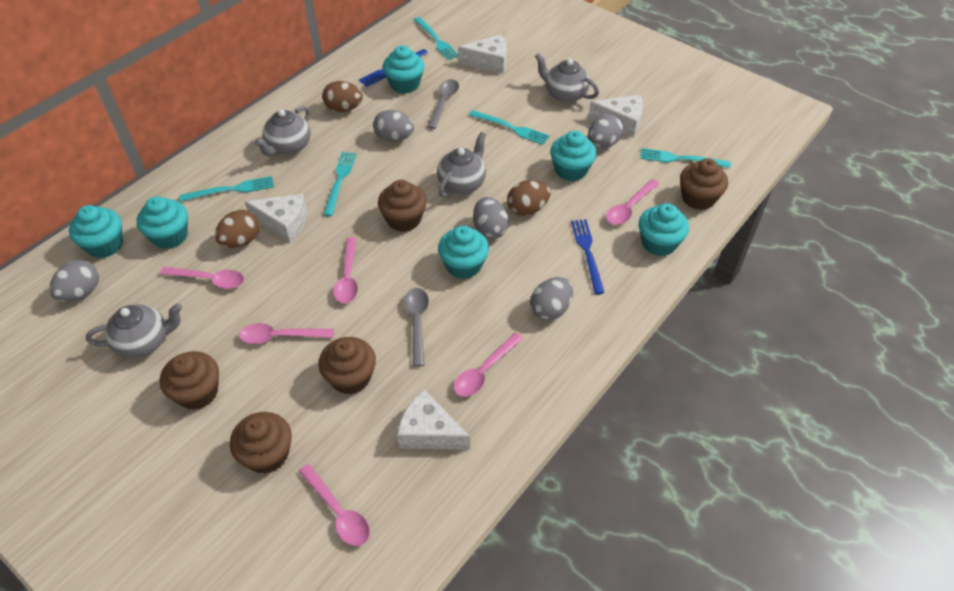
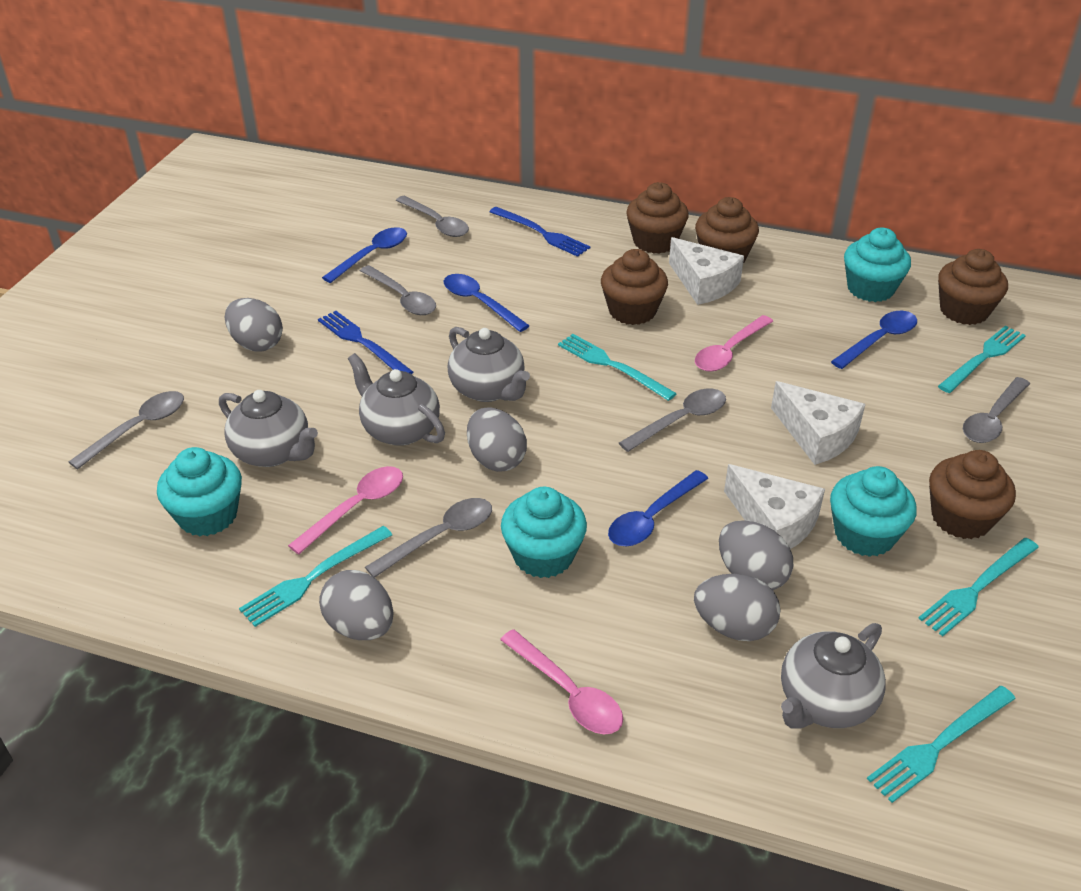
blue spoon: 0 -> 4
brown egg: 3 -> 0
grey spoon: 2 -> 6
pink spoon: 6 -> 3
turquoise cupcake: 6 -> 4
white cheese: 4 -> 3

